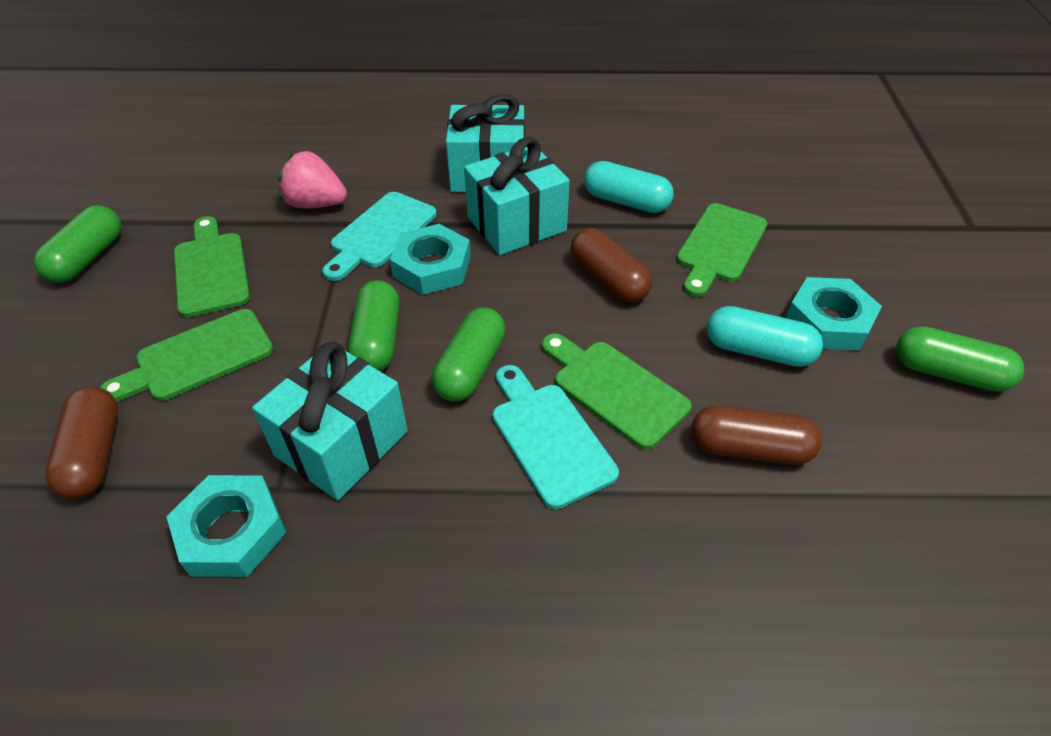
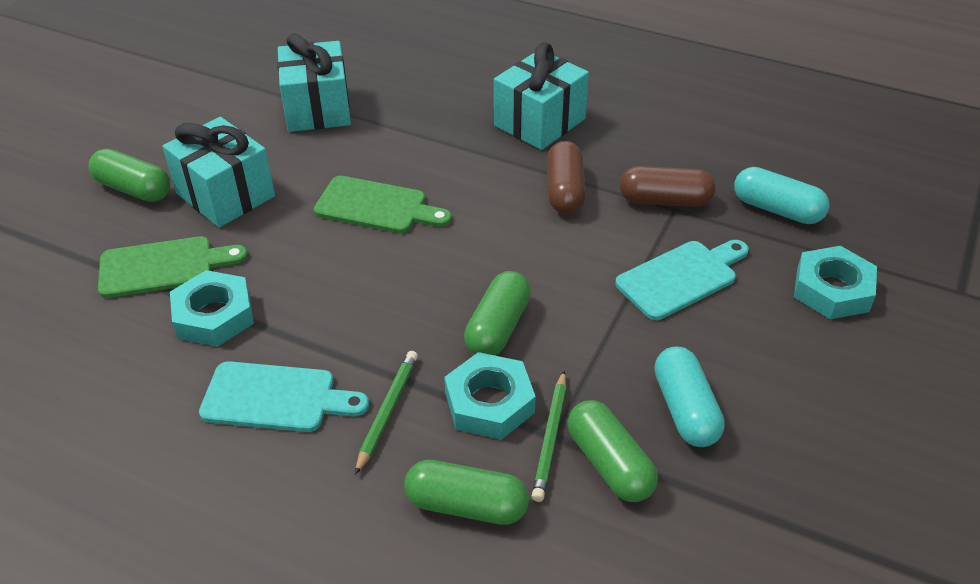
brown capsule: 3 -> 2
green cutting board: 4 -> 2
green pencil: 0 -> 2
pink strawberry: 1 -> 0

